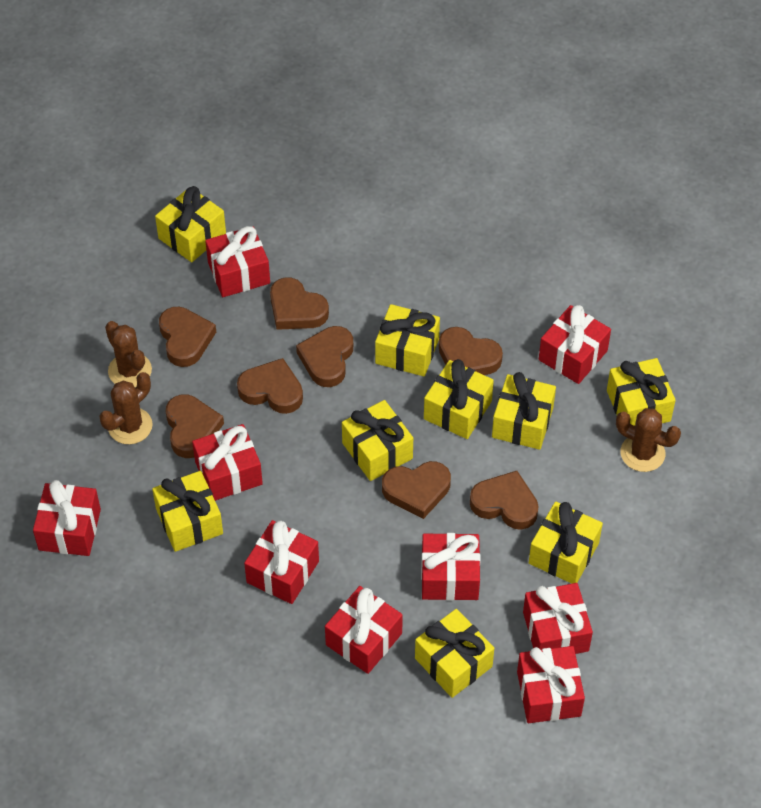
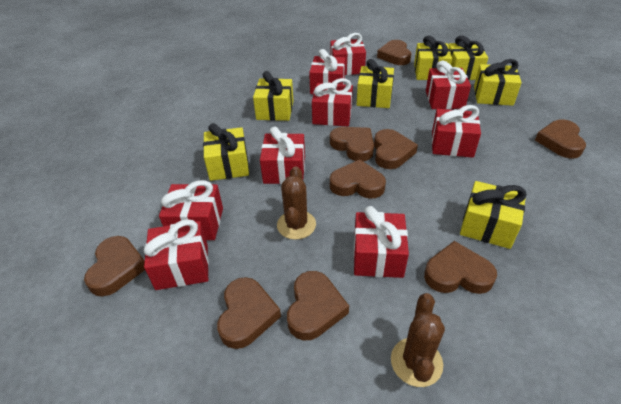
brown cactus: 3 -> 2
brown heart: 8 -> 9
yellow gift: 9 -> 7

